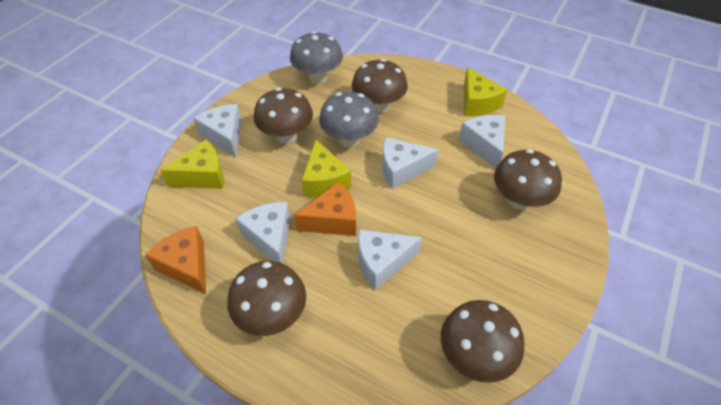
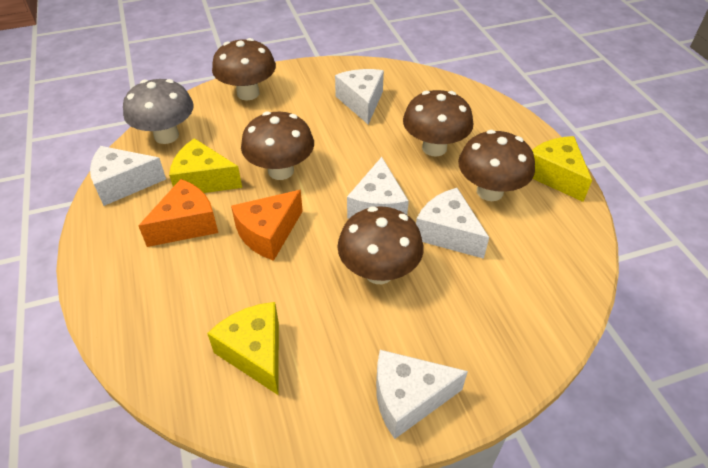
grey mushroom: 2 -> 1

